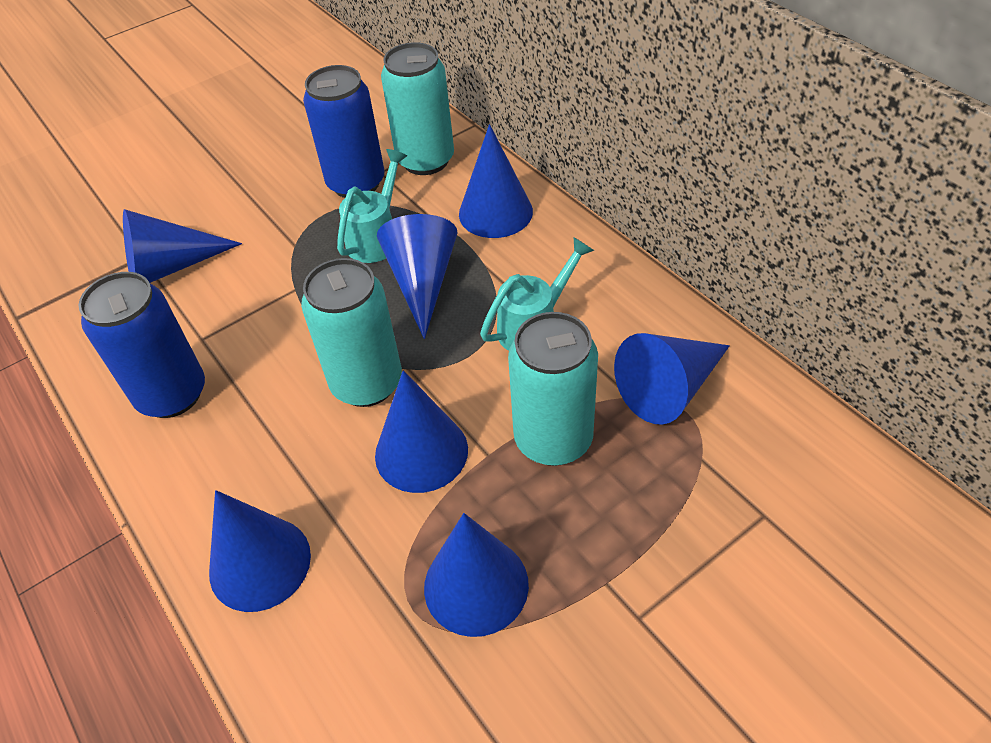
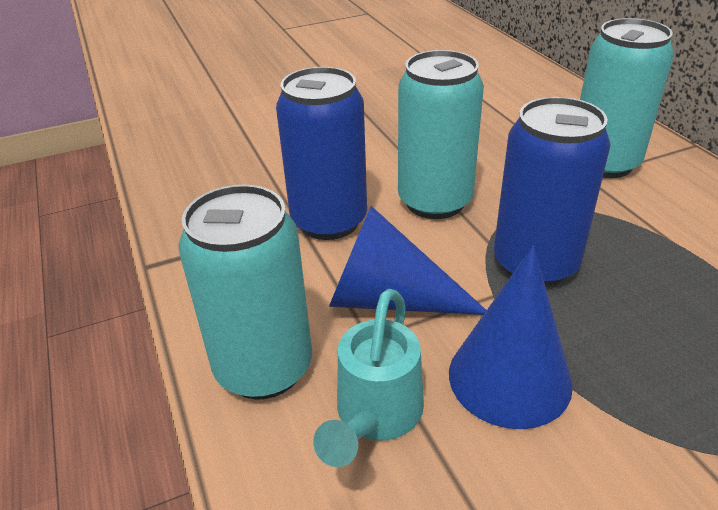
blue cone: 7 -> 2
turquoise watering can: 2 -> 1

